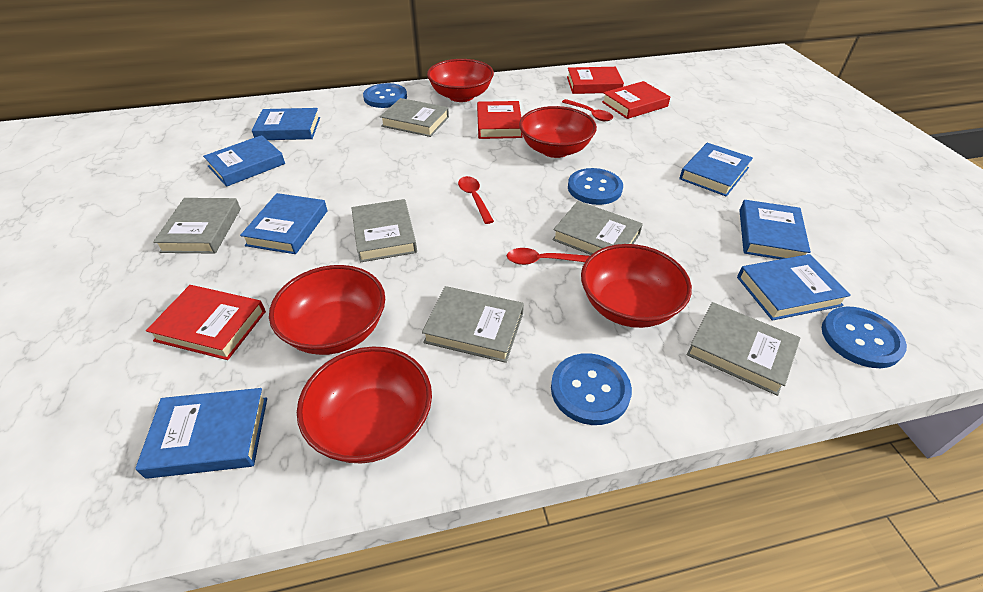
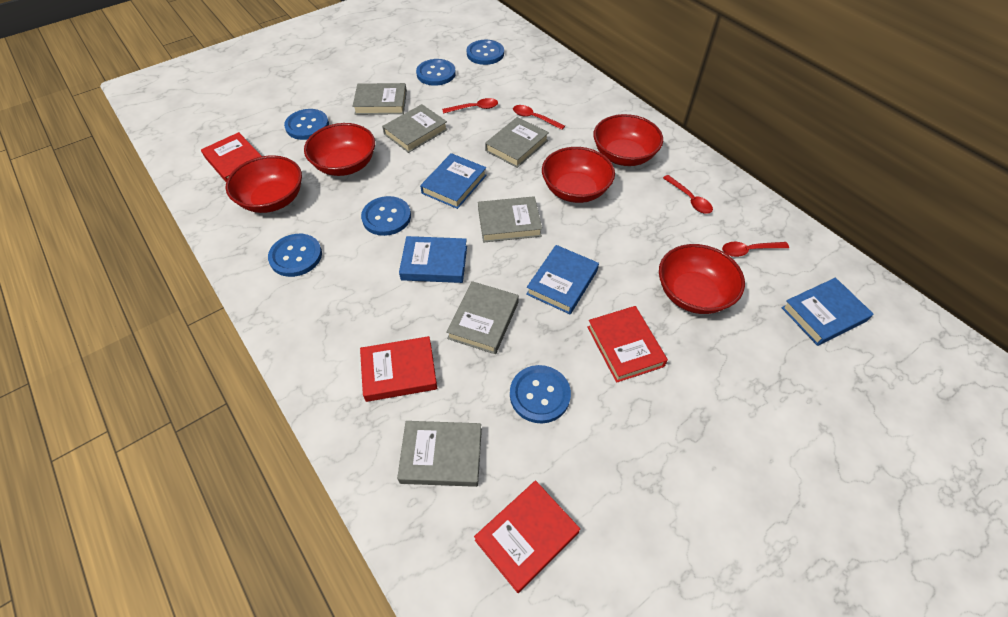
blue book: 7 -> 4
blue button: 4 -> 6
red spoon: 3 -> 4

